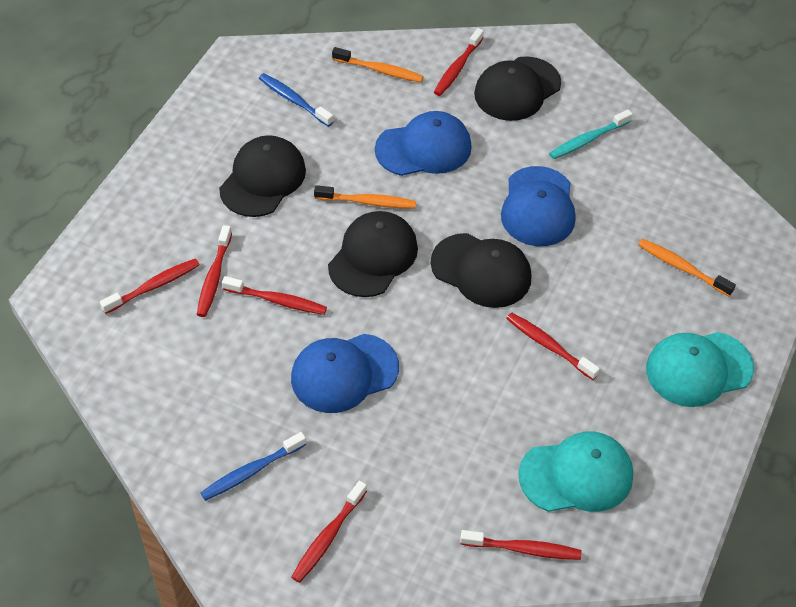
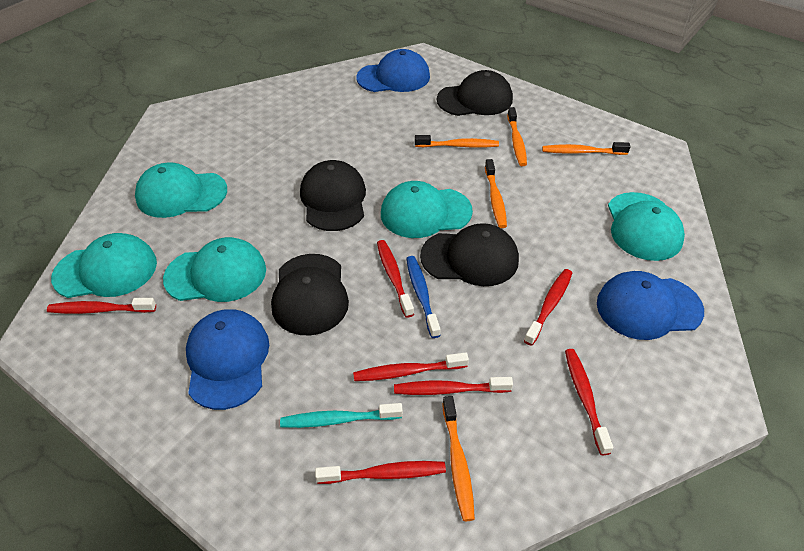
blue toothbrush: 2 -> 1
orange toothbrush: 3 -> 5
turquoise cap: 2 -> 5

